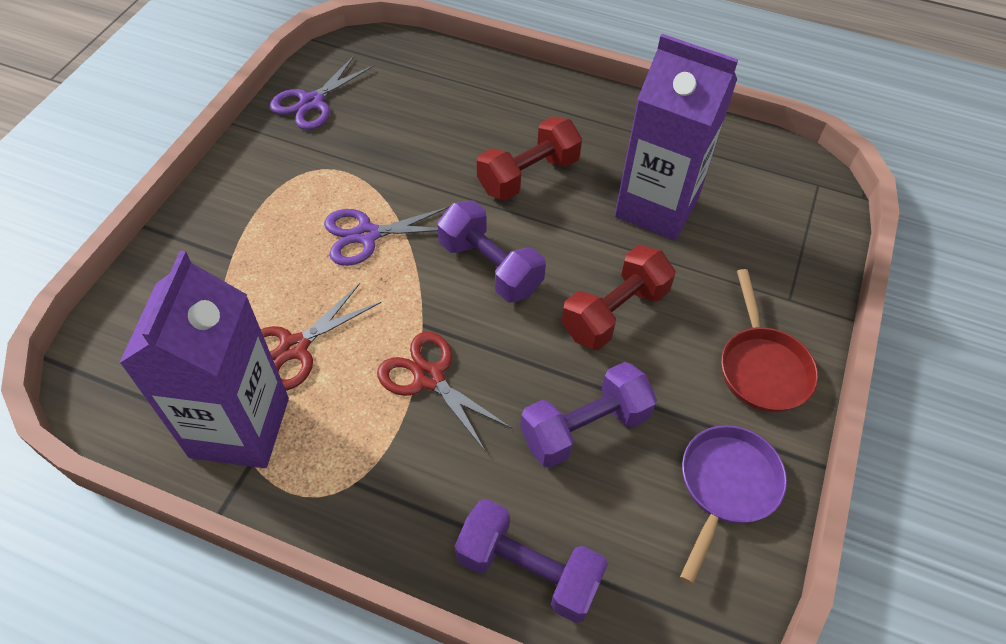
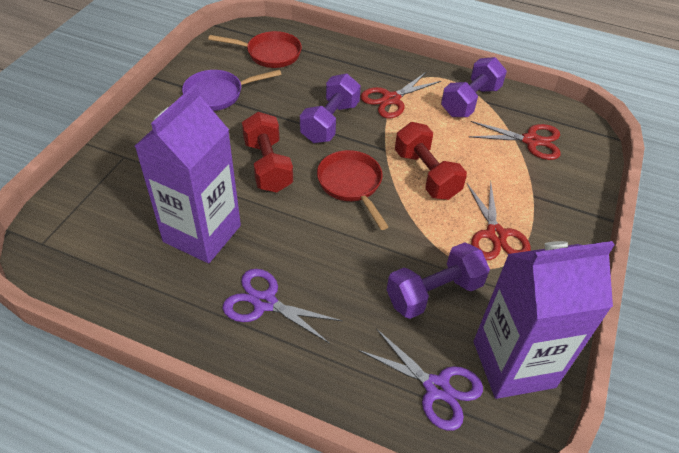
red pan: 1 -> 2
red scissors: 2 -> 3

